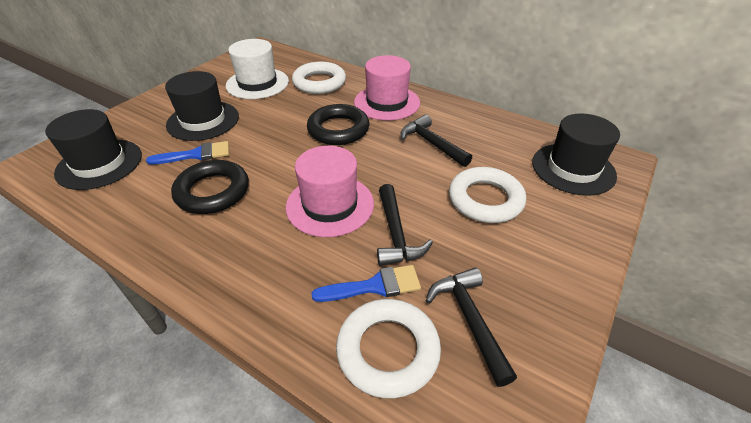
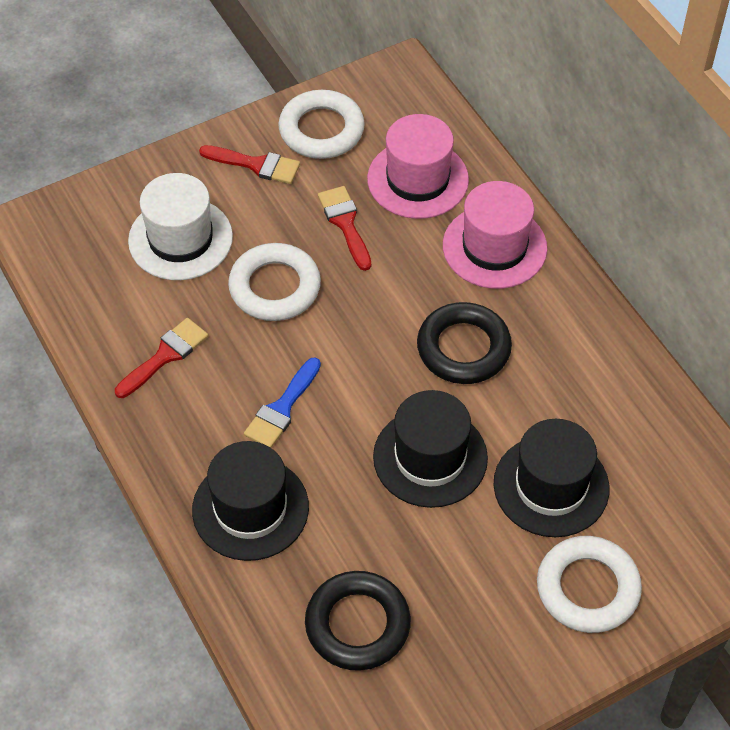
black hammer: 3 -> 0
blue brush: 2 -> 1
red brush: 0 -> 3

